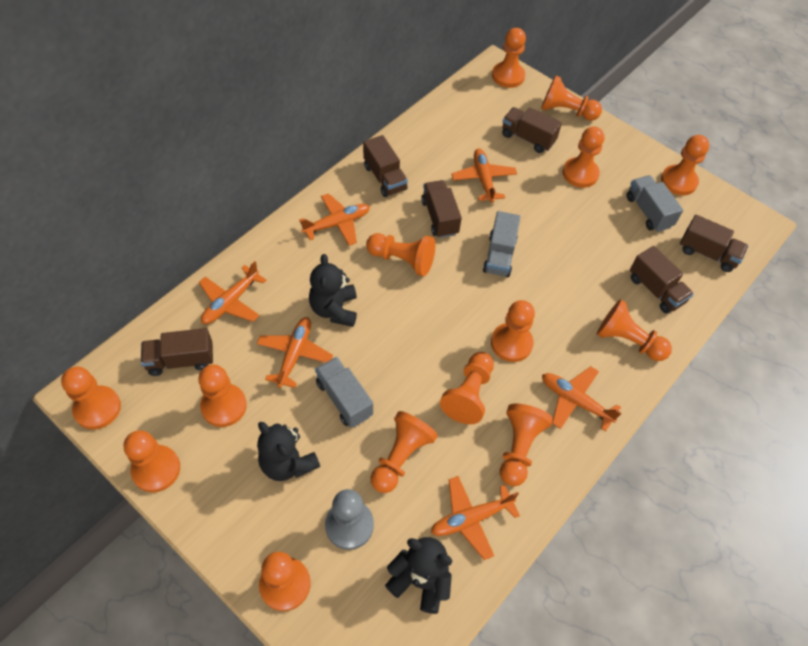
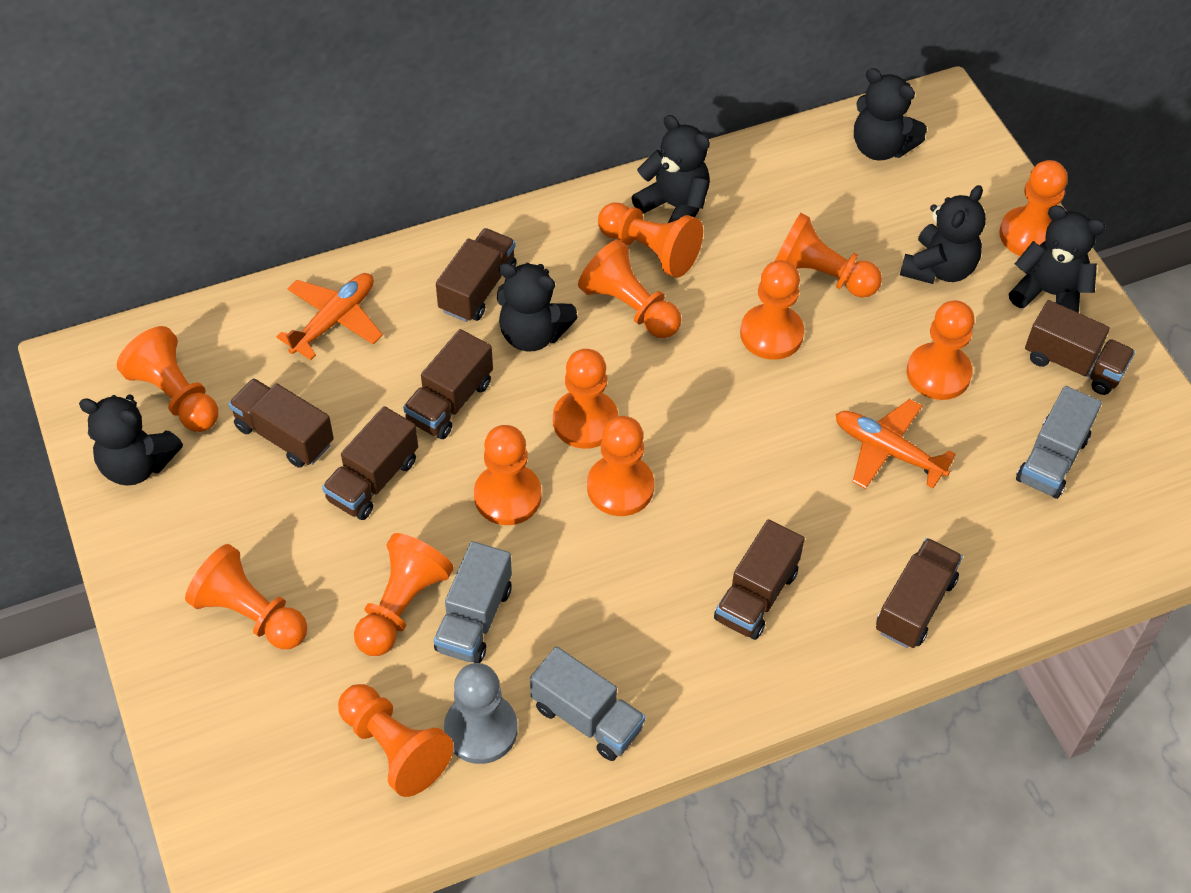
black teddy bear: 3 -> 6
brown truck: 6 -> 7
orange pawn: 14 -> 13
orange plane: 6 -> 2

